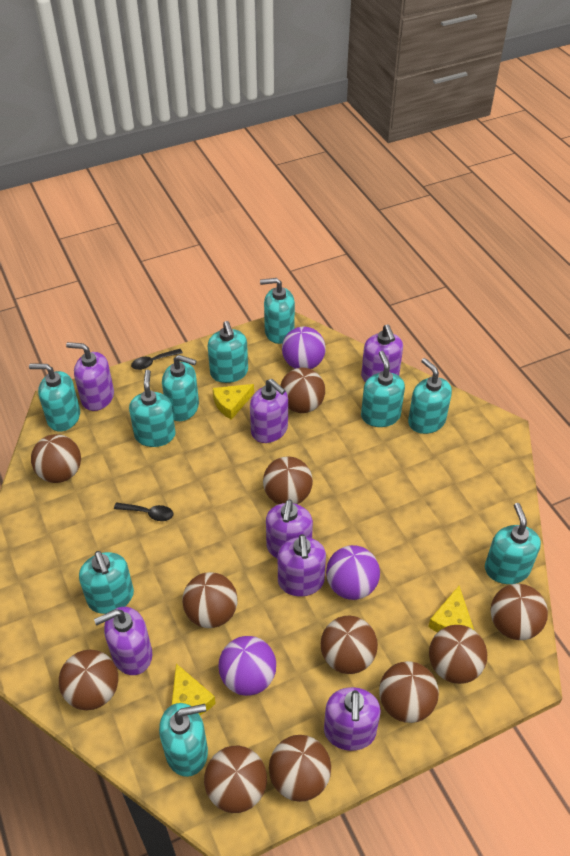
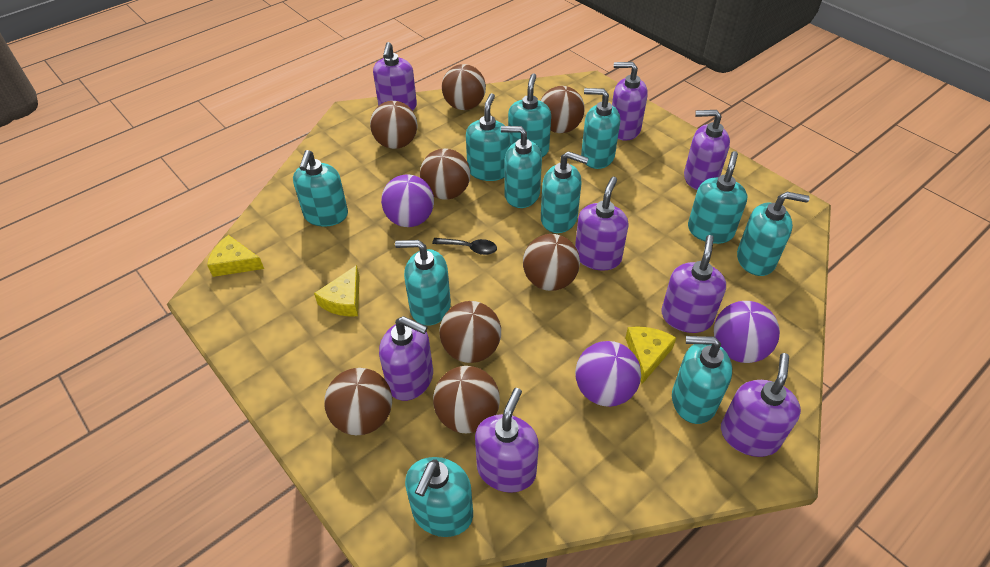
black spoon: 2 -> 1
brown ball: 11 -> 8
purple soap dispenser: 7 -> 8
turquoise soap dispenser: 10 -> 11

